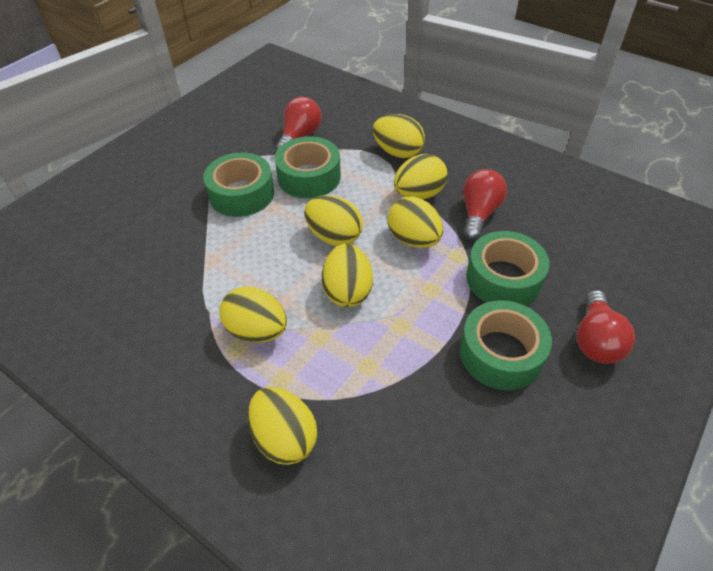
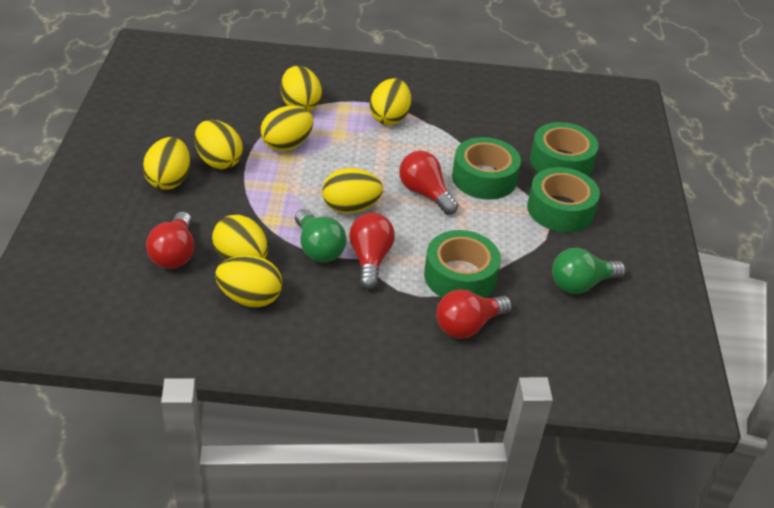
green light bulb: 0 -> 2
red light bulb: 3 -> 4
yellow egg: 7 -> 8

